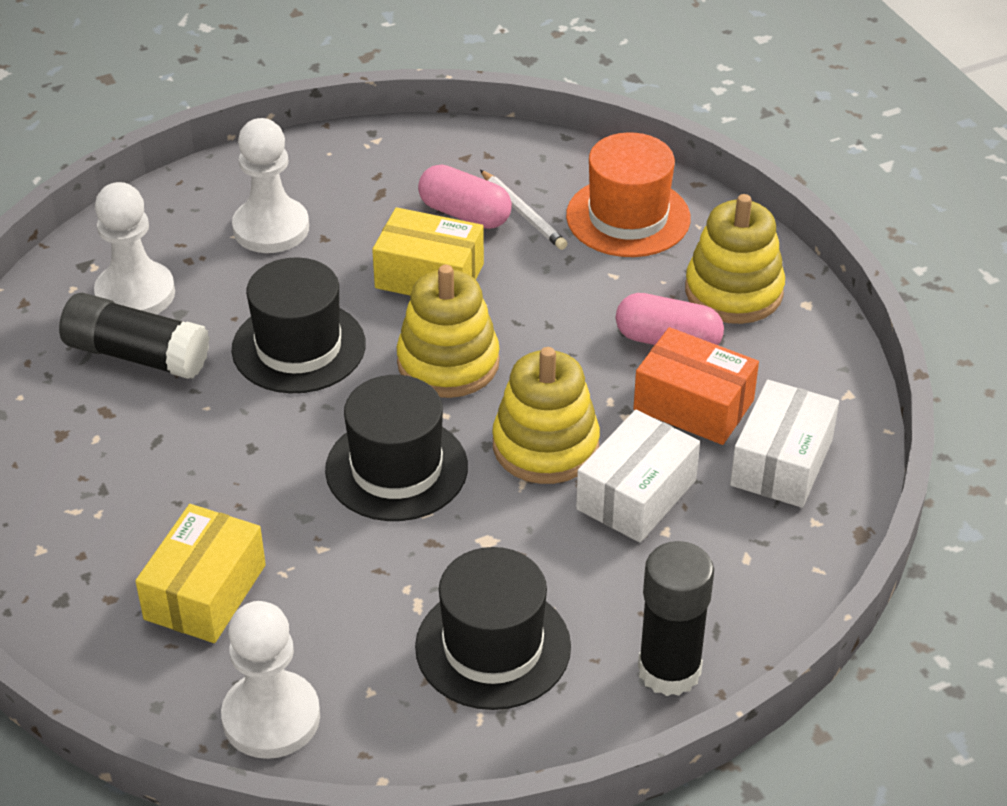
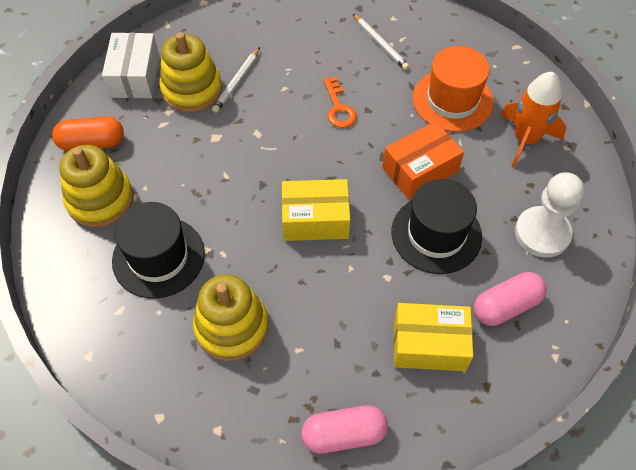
black glue stick: 2 -> 0
black hat: 3 -> 2
orange capsule: 0 -> 1
orange key: 0 -> 1
orange rocket: 0 -> 1
white box: 2 -> 1
white pawn: 3 -> 1
white pencil: 1 -> 2

